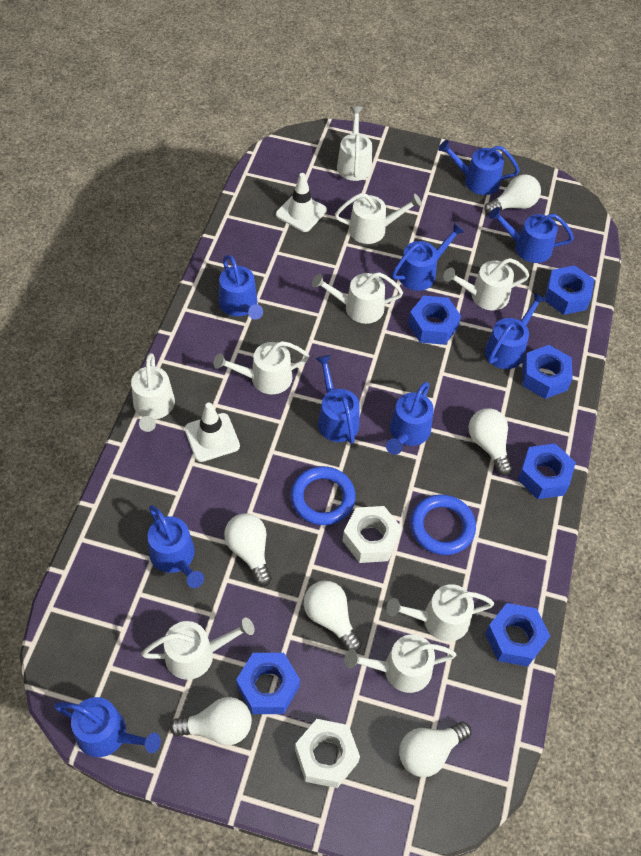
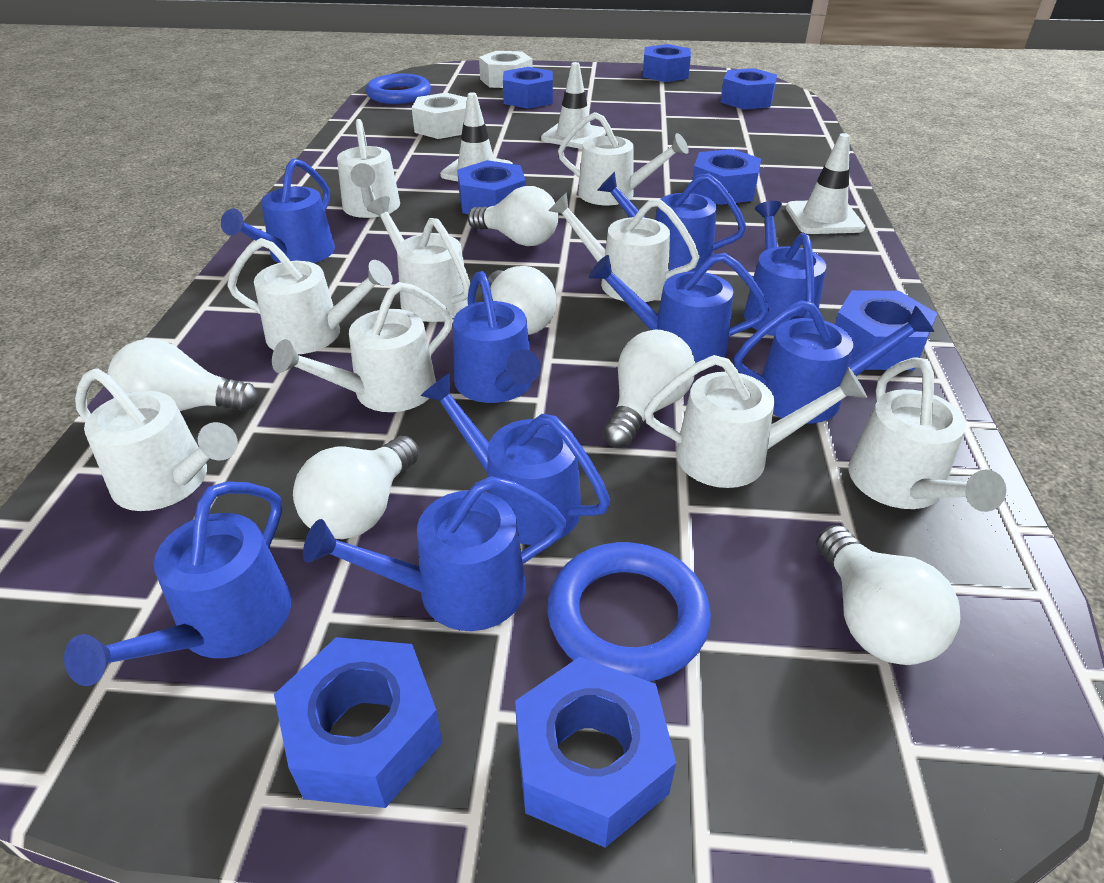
blue nut: 6 -> 8
white traffic cone: 2 -> 3

